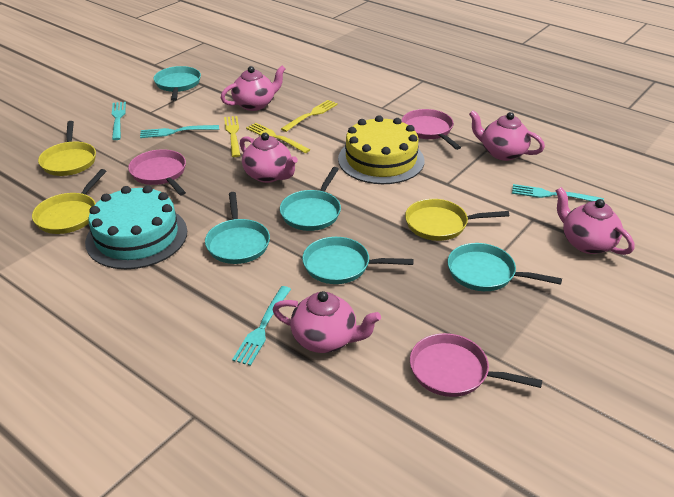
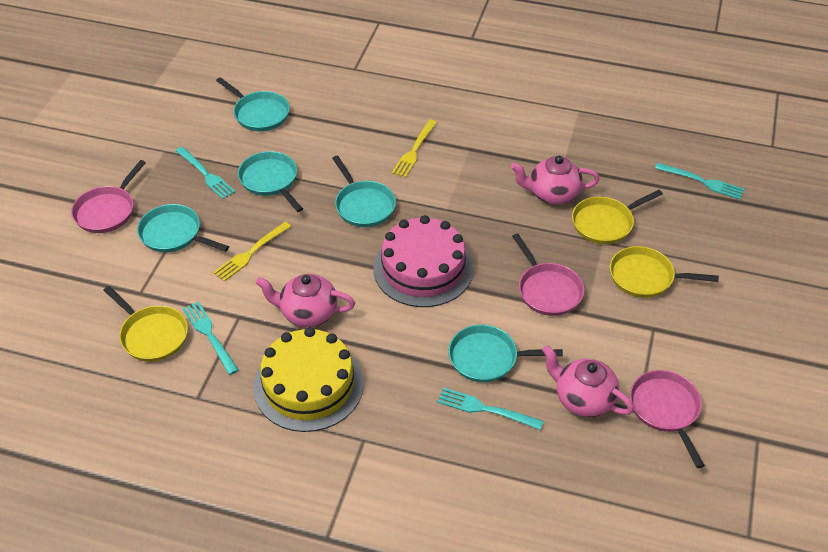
pink cake: 0 -> 1
pink teapot: 5 -> 3
turquoise cake: 1 -> 0
yellow fork: 3 -> 2

